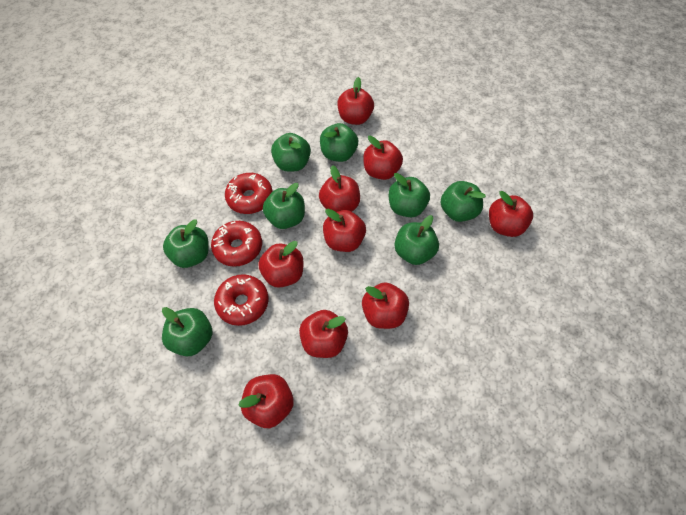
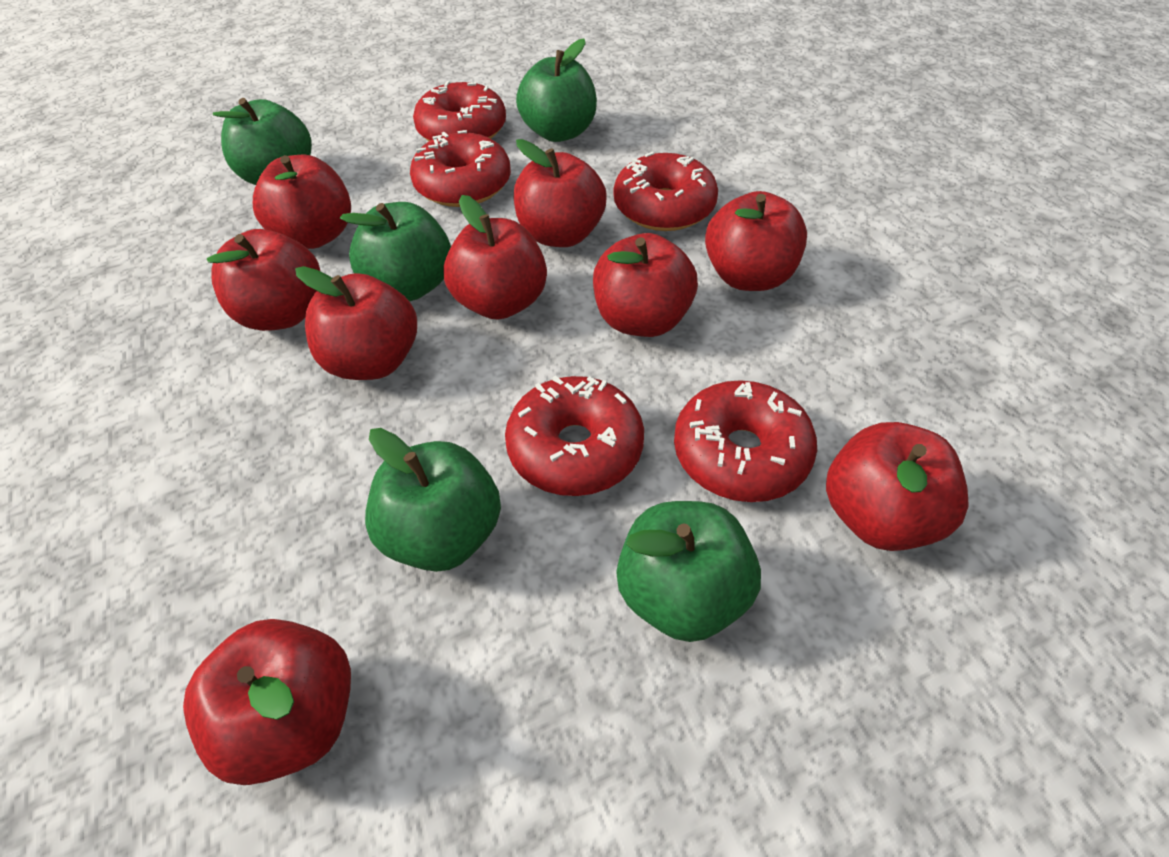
green apple: 8 -> 5
red donut: 3 -> 5

